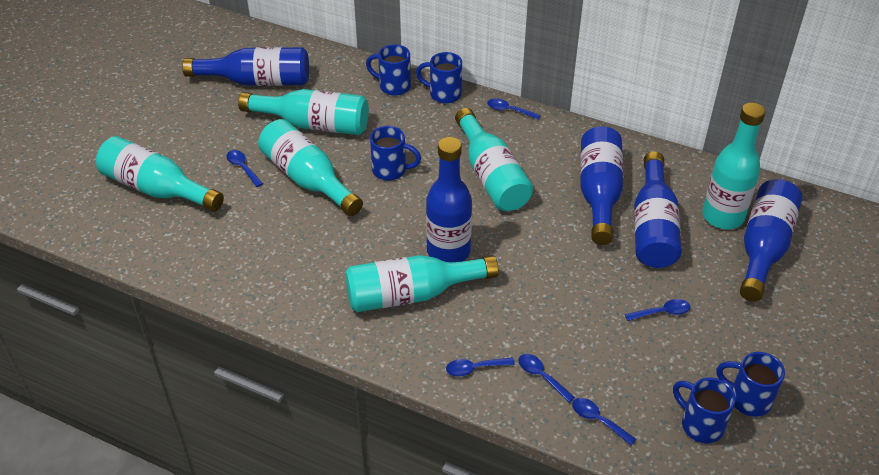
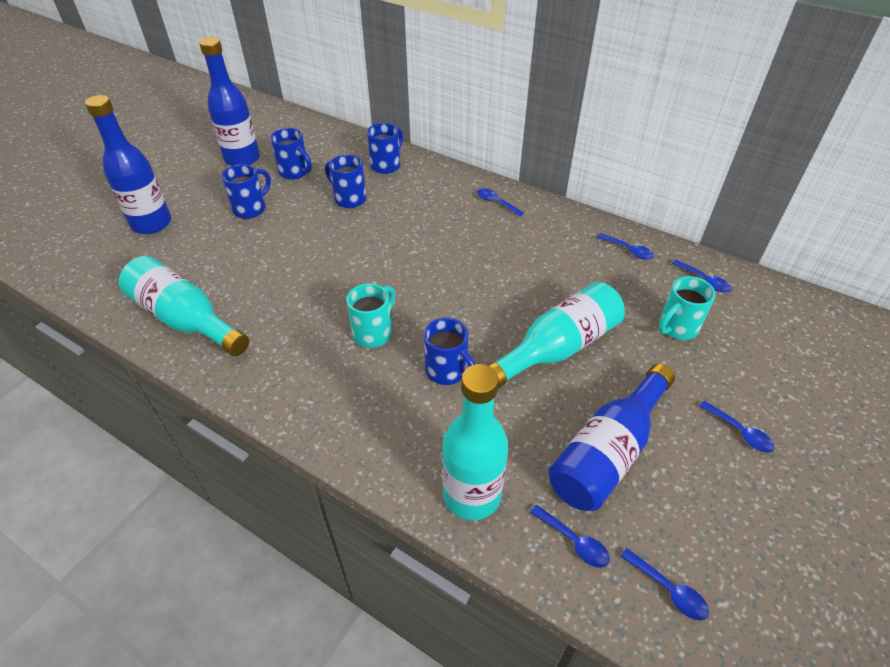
blue bottle: 5 -> 3
turquoise bottle: 6 -> 3
turquoise mug: 0 -> 2

